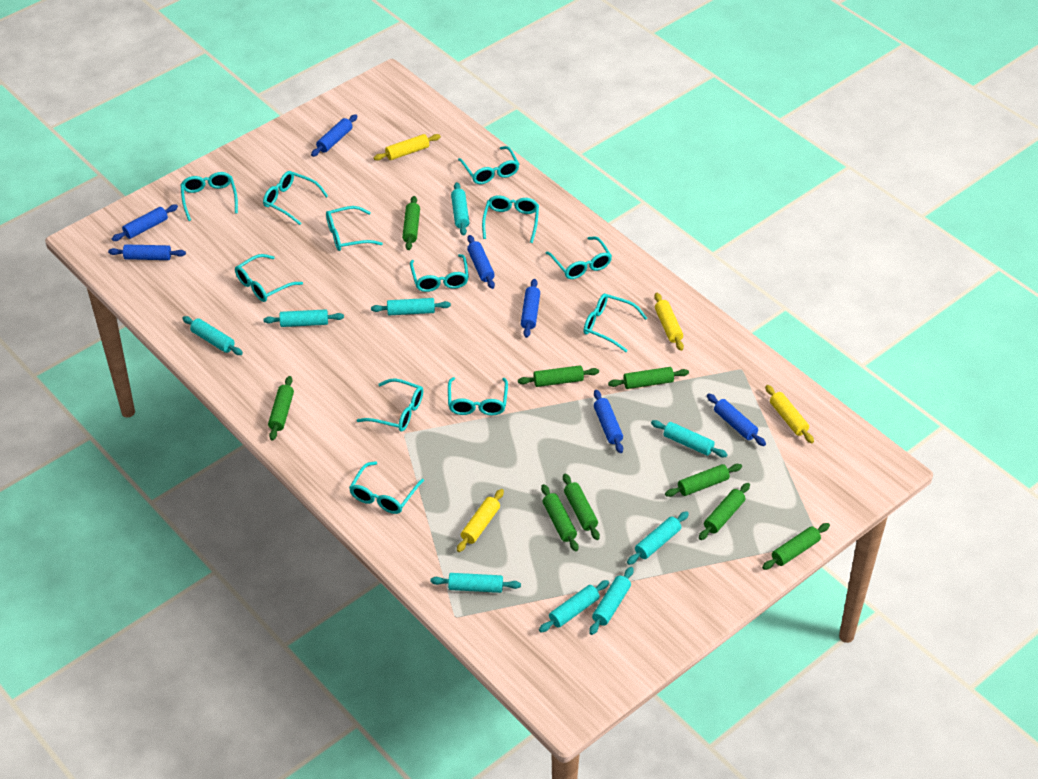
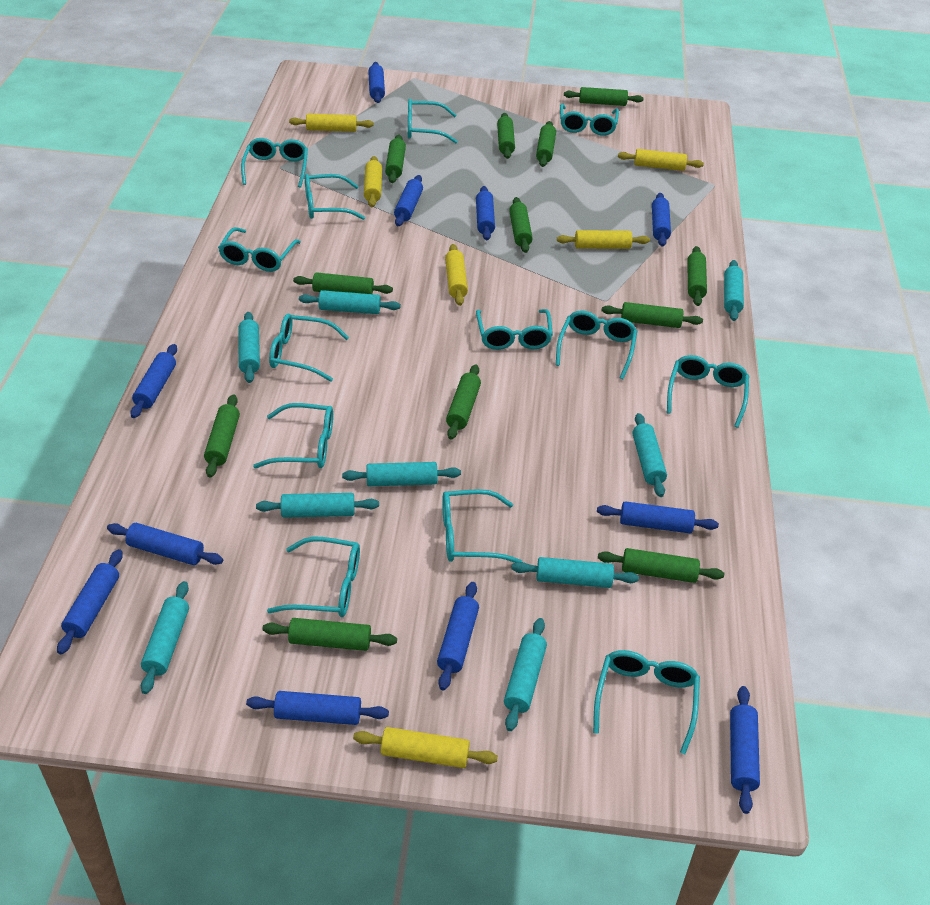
blue rolling pin: 7 -> 11
green rolling pin: 9 -> 12
turquoise glasses: 12 -> 13
yellow rolling pin: 4 -> 6

